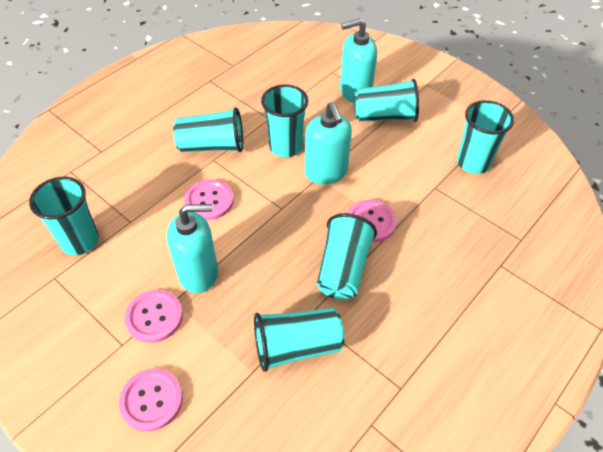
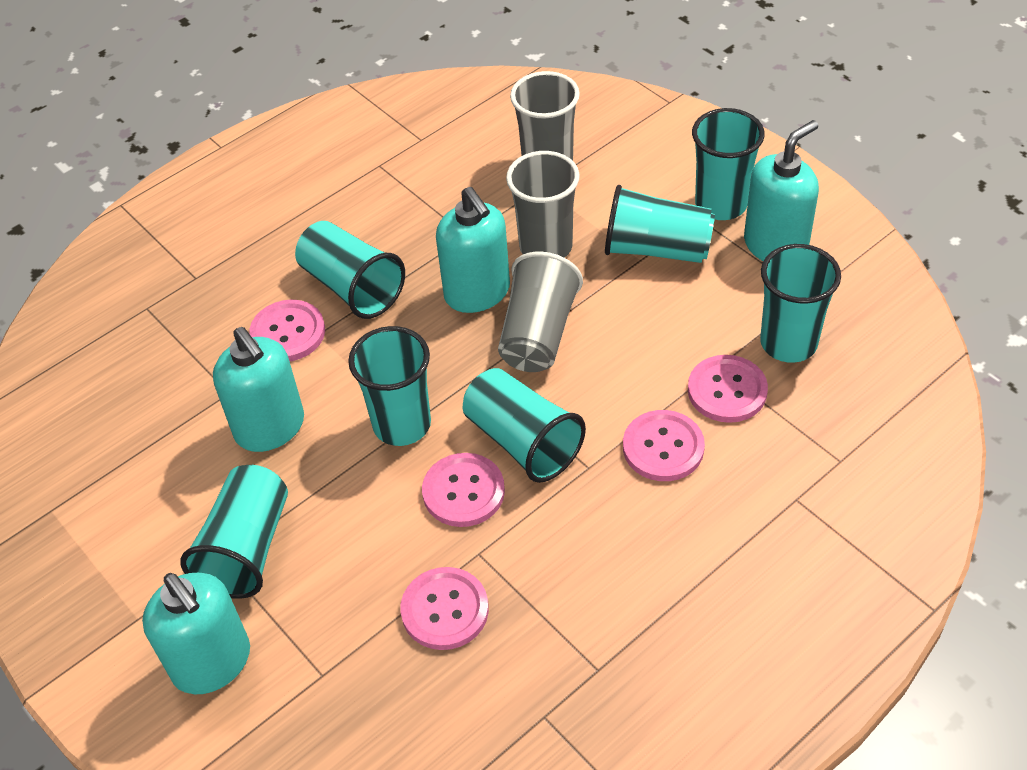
grey cup: 0 -> 3
pink button: 4 -> 5
turquoise soap dispenser: 3 -> 4

